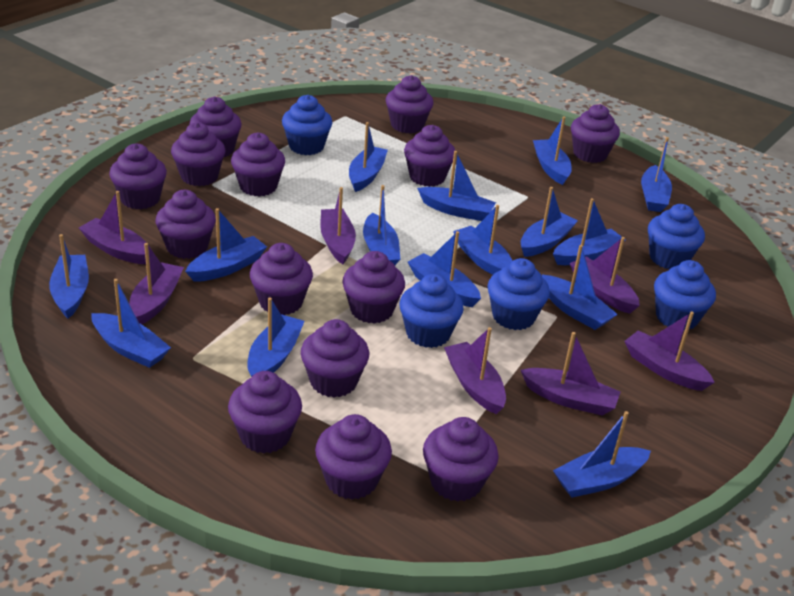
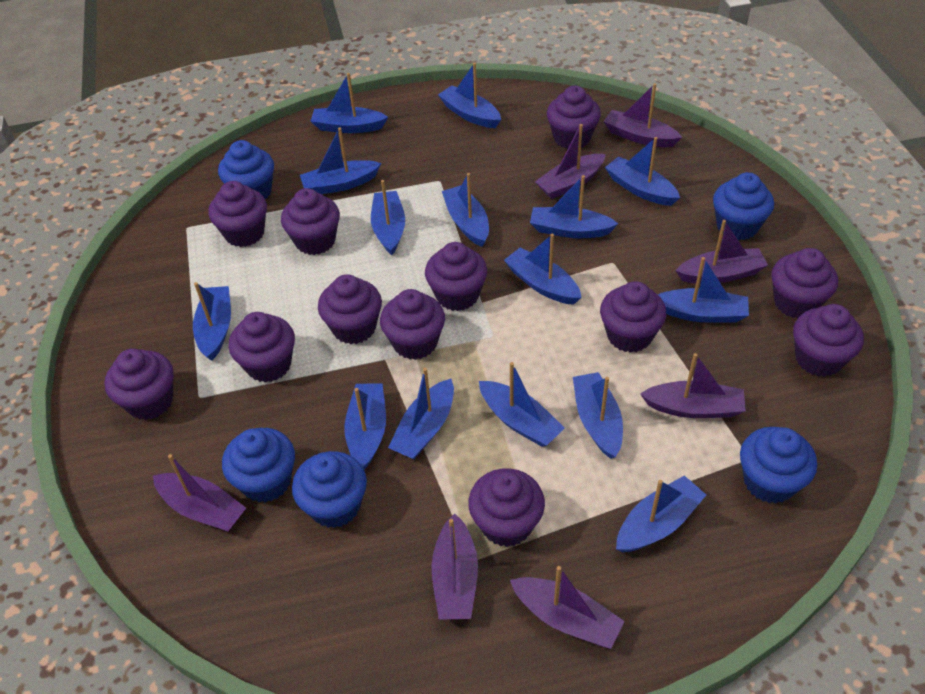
purple cupcake: 14 -> 12

